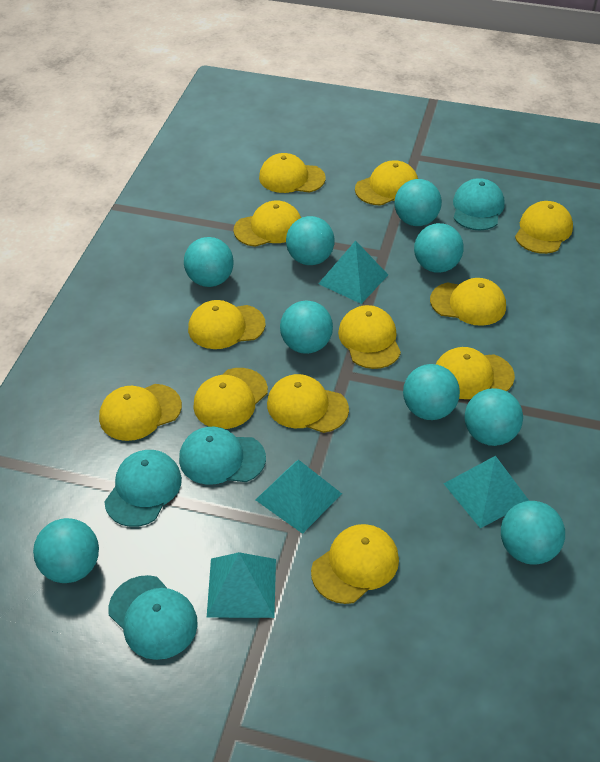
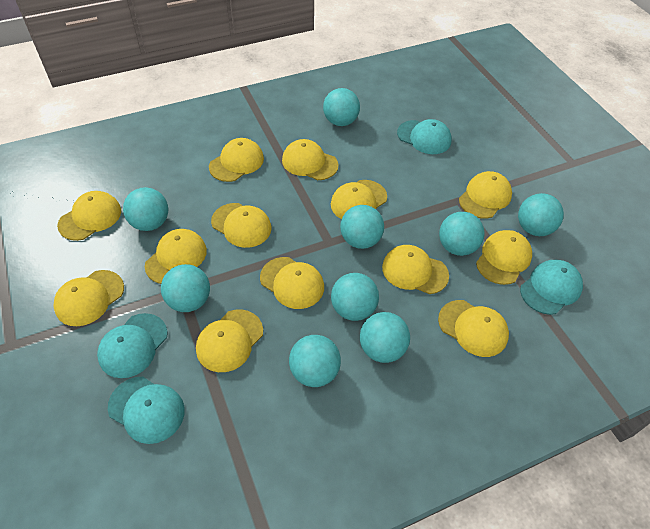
turquoise pyramid: 4 -> 0
yellow cap: 12 -> 13

